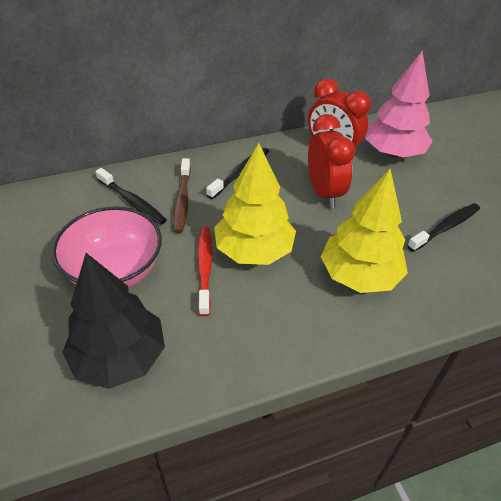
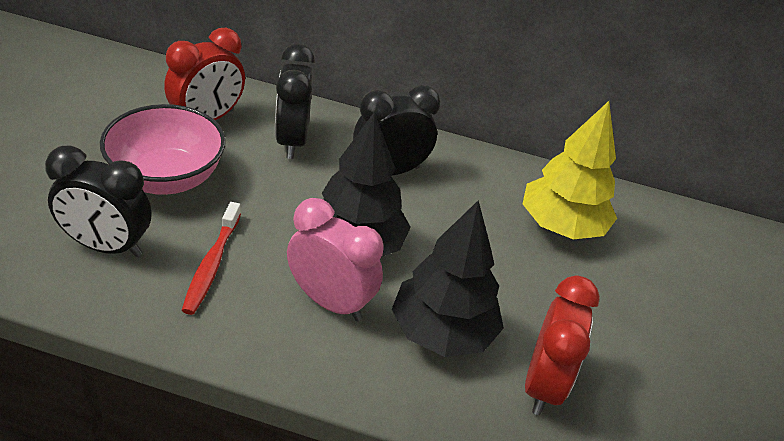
black clock: 0 -> 3
black toothbrush: 3 -> 0
black tree: 1 -> 2
brown toothbrush: 1 -> 0
pink clock: 0 -> 1
pink tree: 1 -> 0
yellow tree: 2 -> 1

